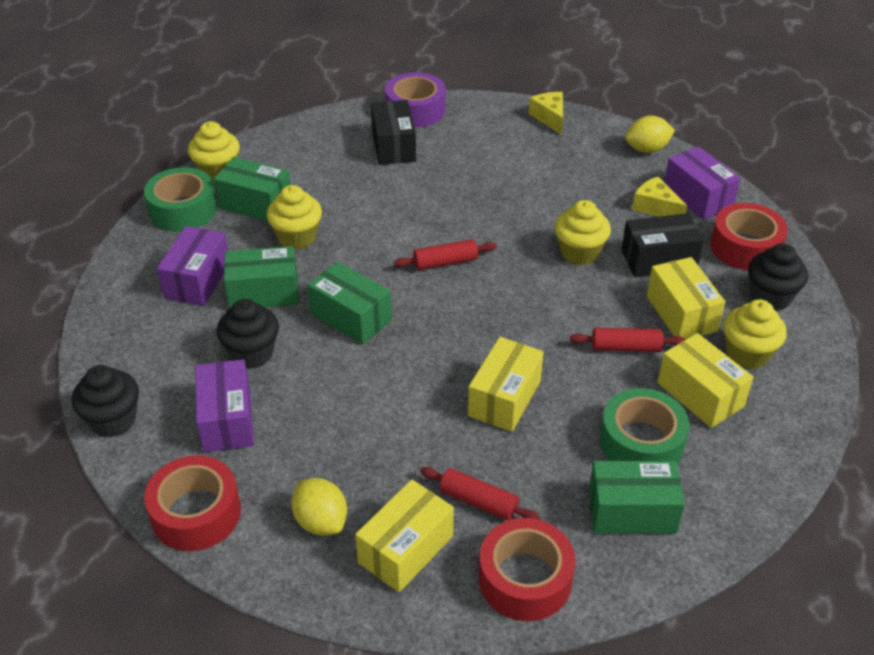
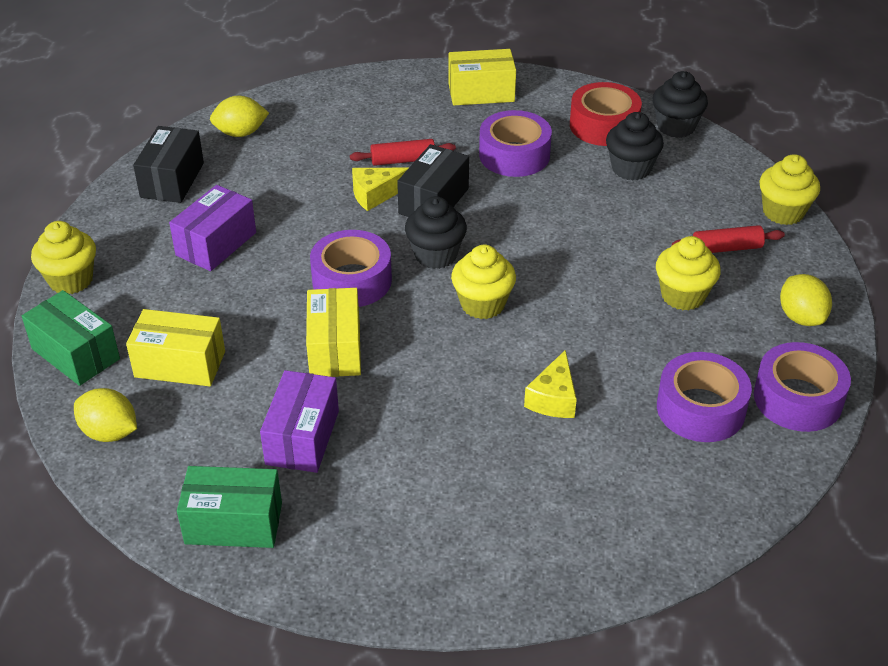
green box: 4 -> 2
green tape: 2 -> 0
purple box: 3 -> 2
purple tape: 1 -> 4
red rolling pin: 3 -> 2
red tape: 3 -> 1
yellow box: 4 -> 3
yellow lemon: 2 -> 3

